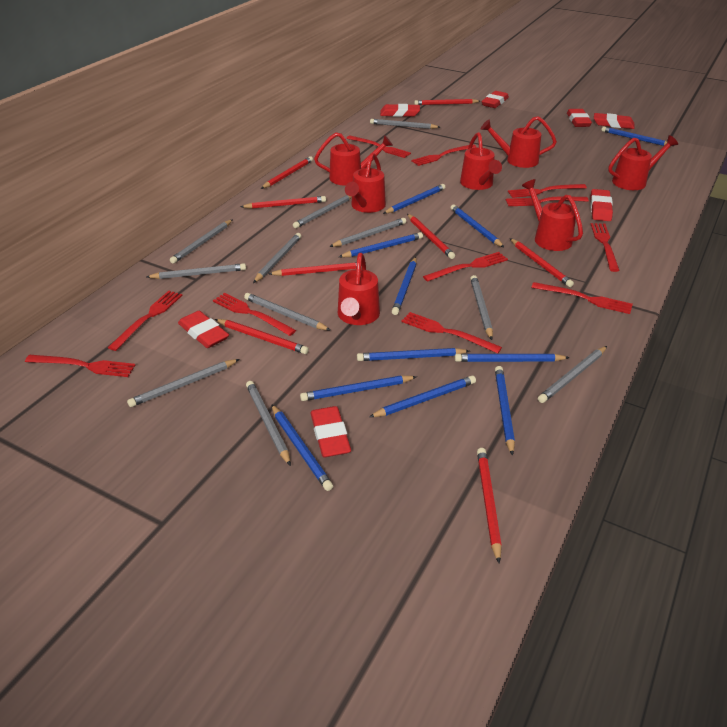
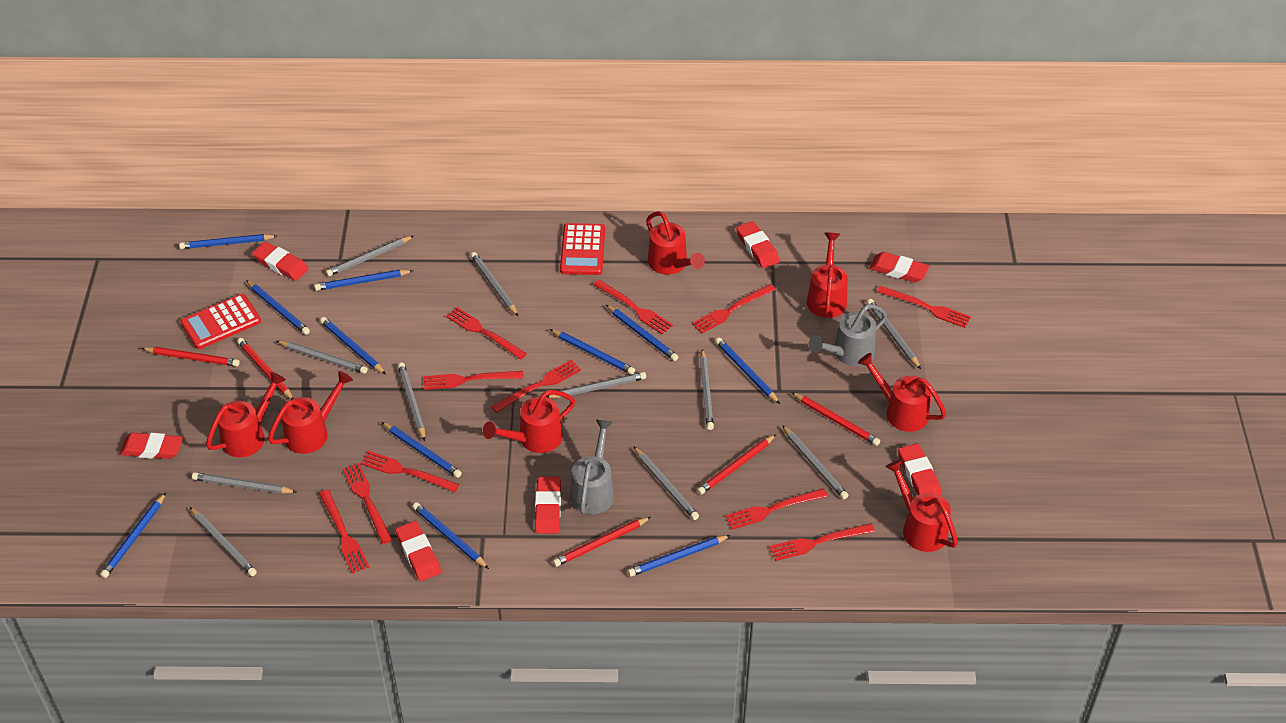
grey watering can: 0 -> 2
red calculator: 0 -> 2
red pencil: 8 -> 5

